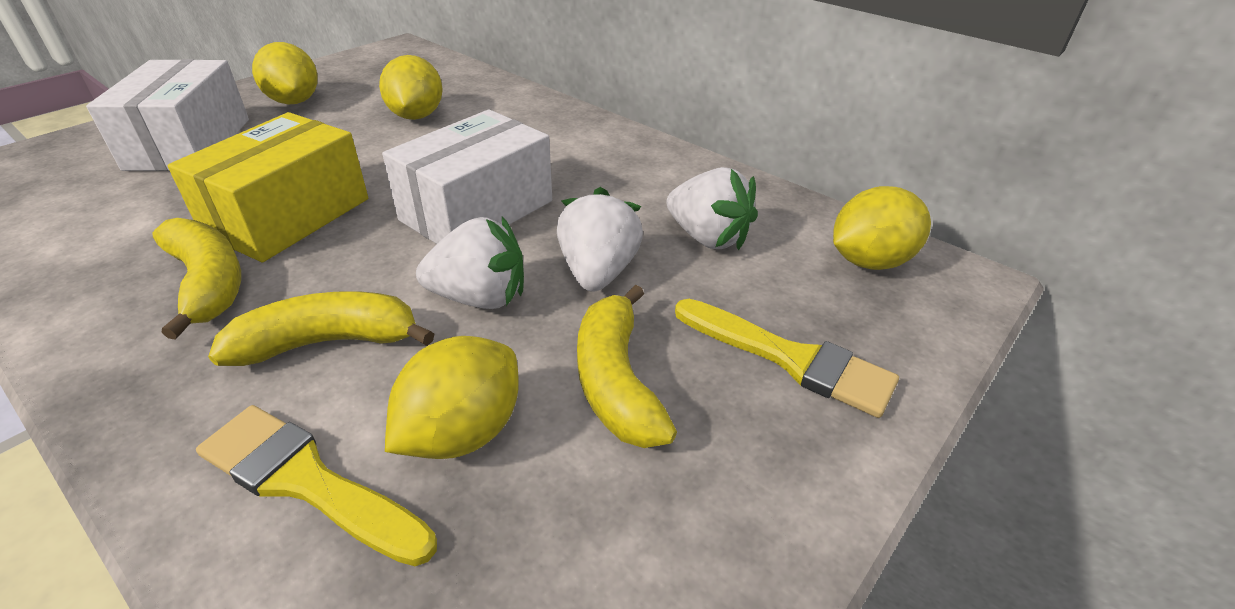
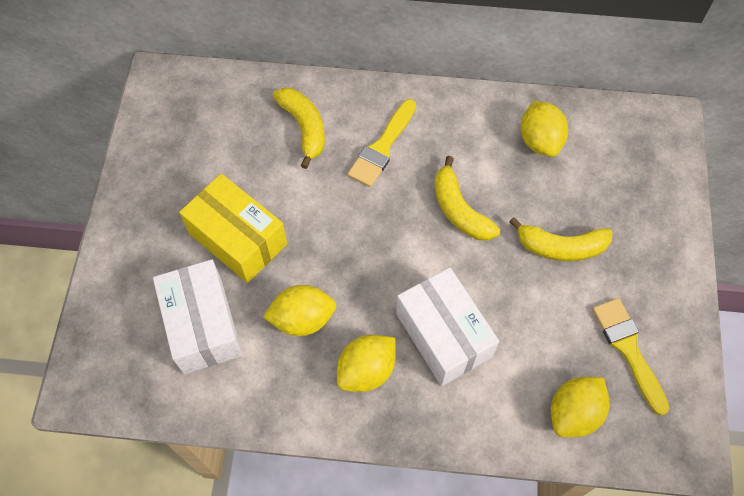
white strawberry: 3 -> 0

